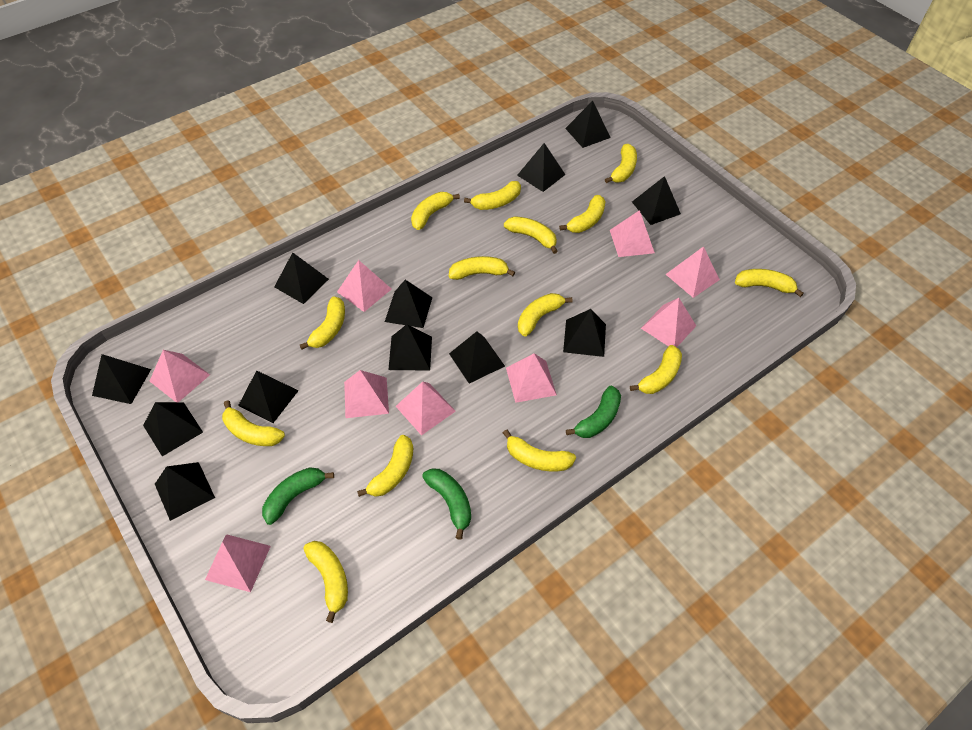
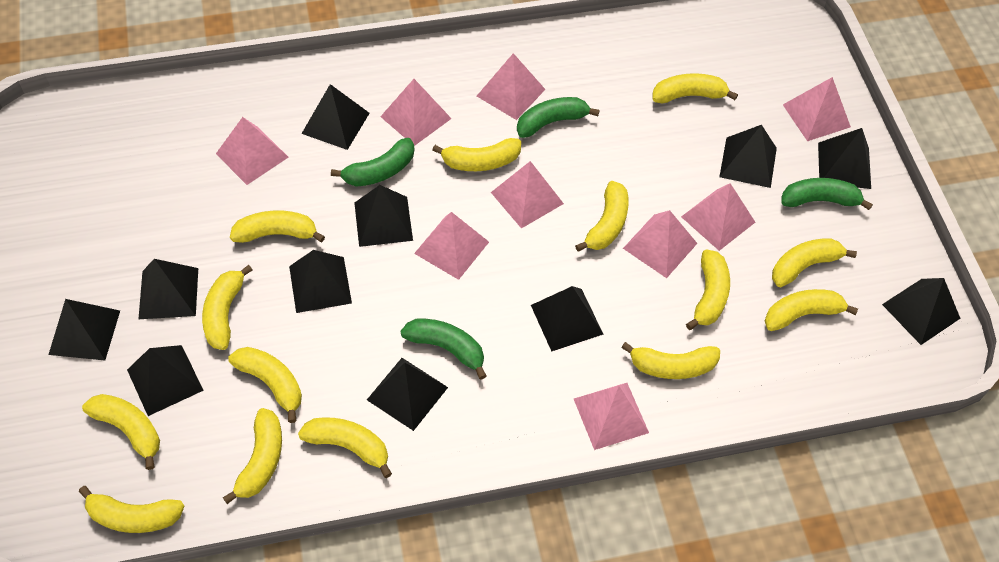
black pyramid: 12 -> 11
green banana: 3 -> 4

